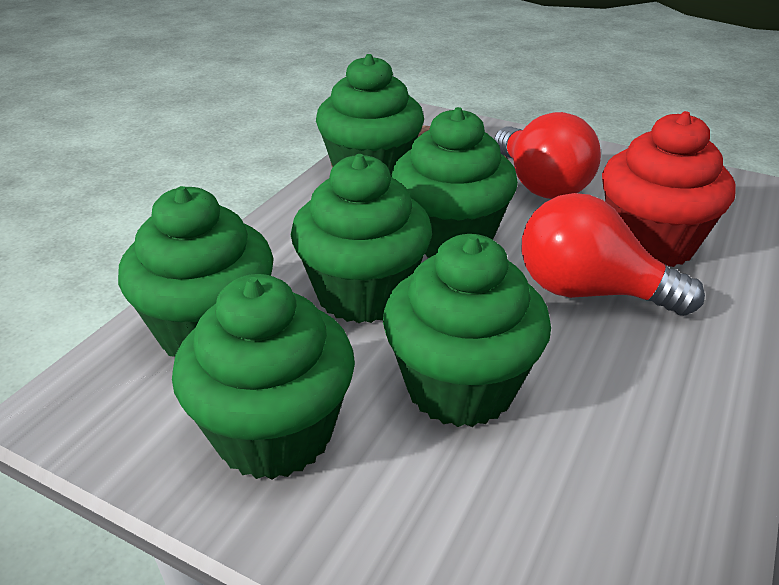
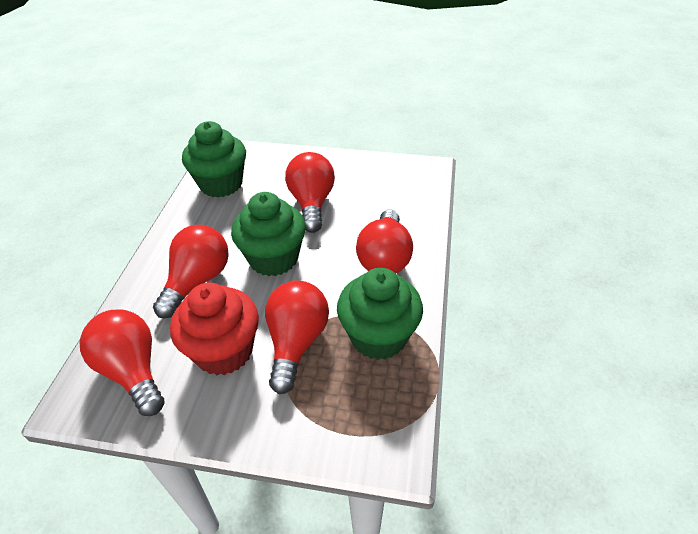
green cupcake: 6 -> 3
red light bulb: 2 -> 5

